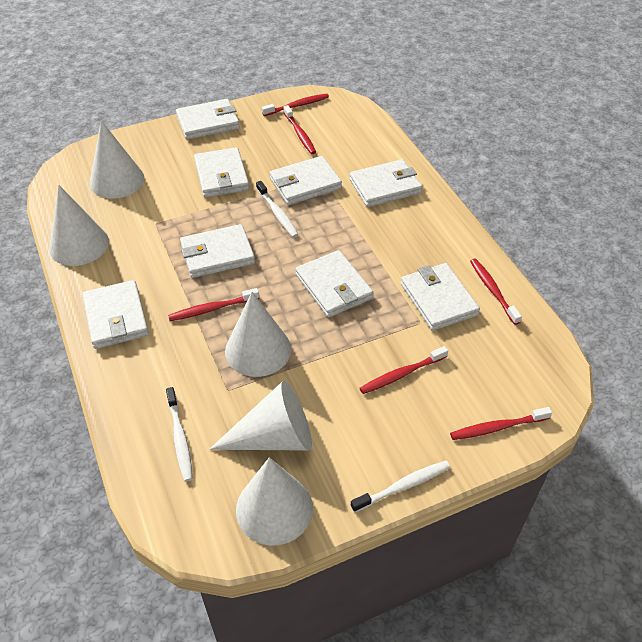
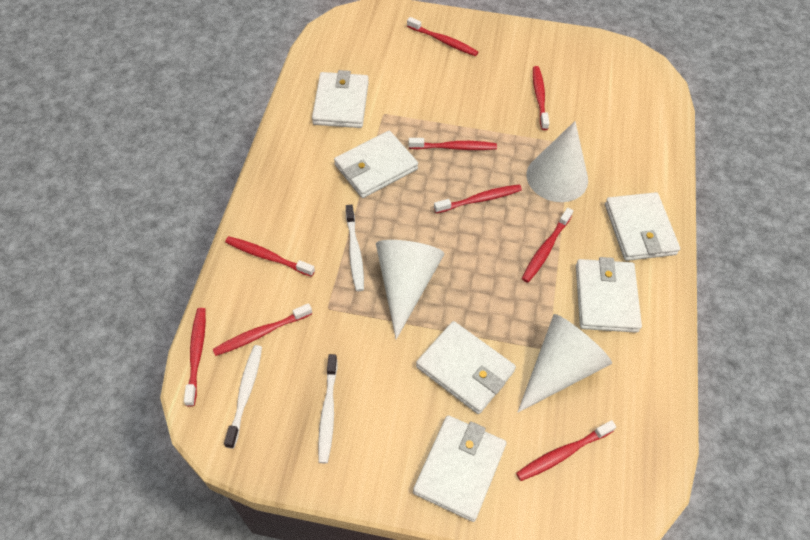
red toothbrush: 6 -> 9
white cone: 5 -> 3
white wallet: 8 -> 6

